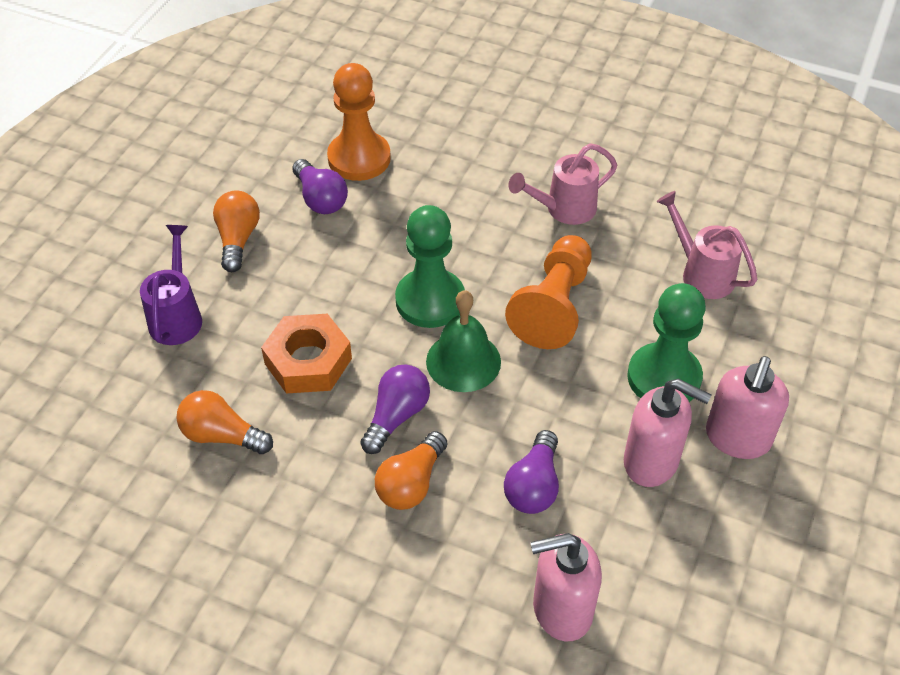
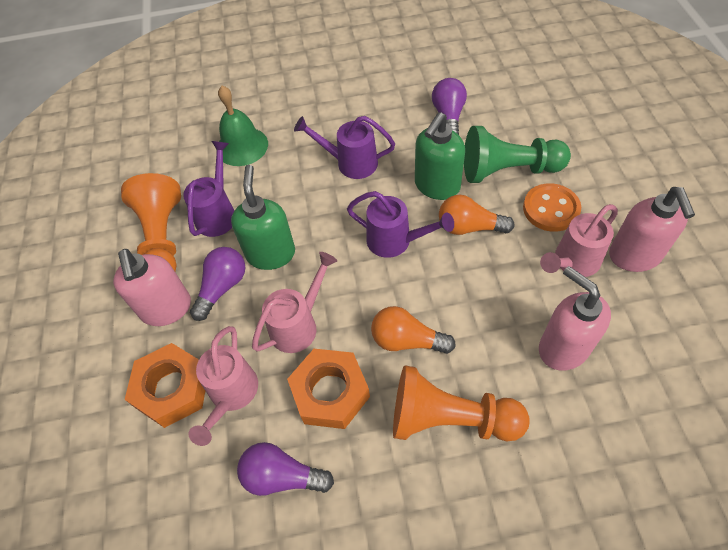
green pawn: 2 -> 1
green soap dispenser: 0 -> 2
orange button: 0 -> 1
orange light bulb: 3 -> 2
orange nut: 1 -> 2
pink watering can: 2 -> 3
purple watering can: 1 -> 3

